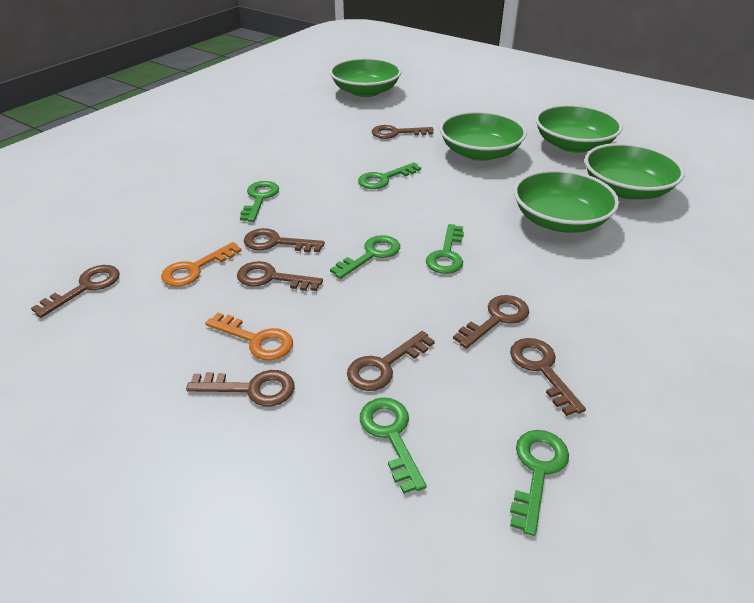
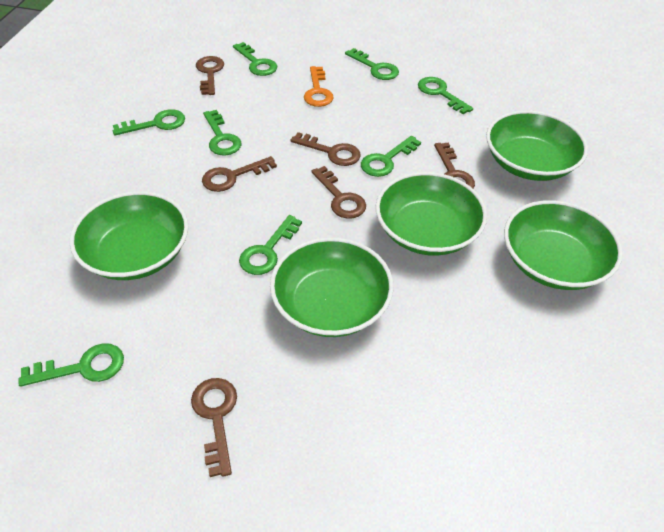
brown key: 8 -> 6
green key: 6 -> 8
orange key: 2 -> 1

